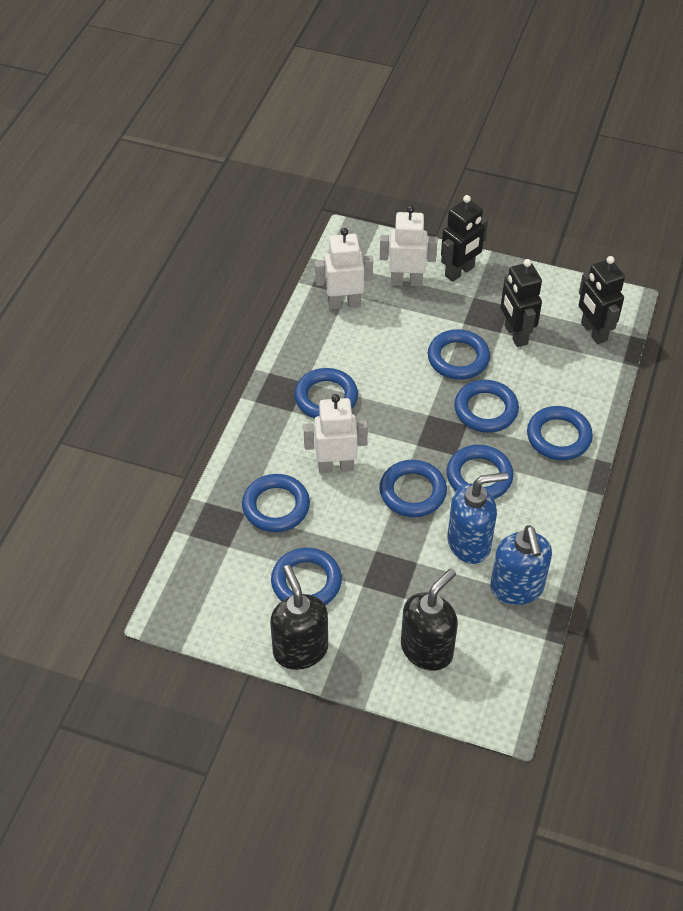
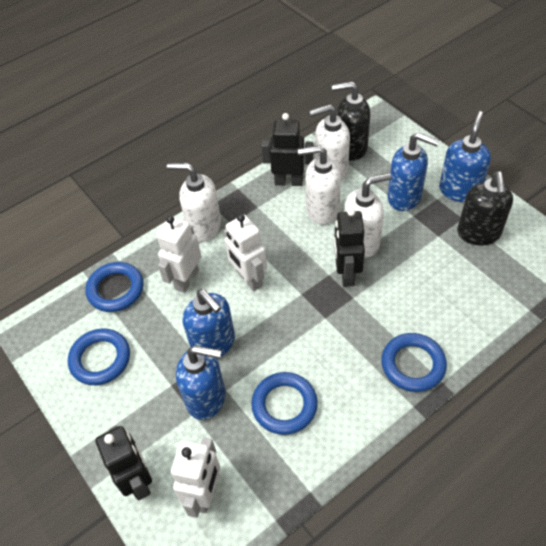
blue ring: 8 -> 4
blue soap dispenser: 2 -> 4
white soap dispenser: 0 -> 4

